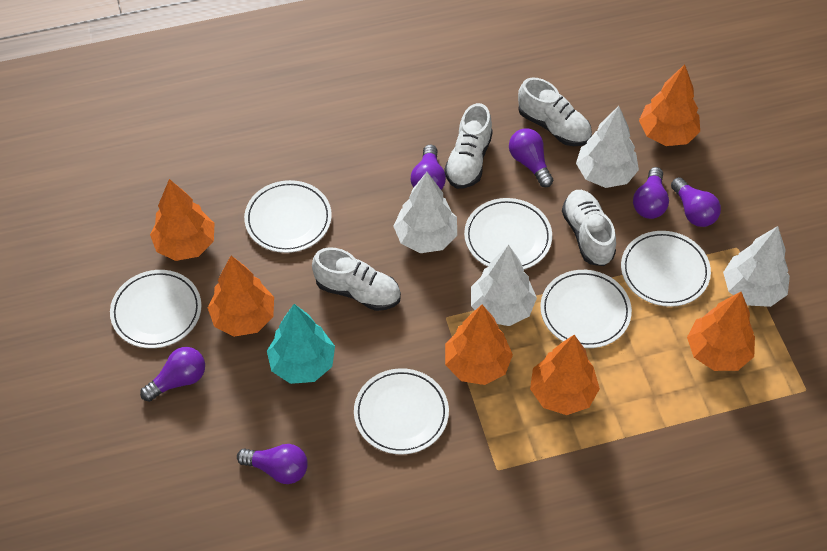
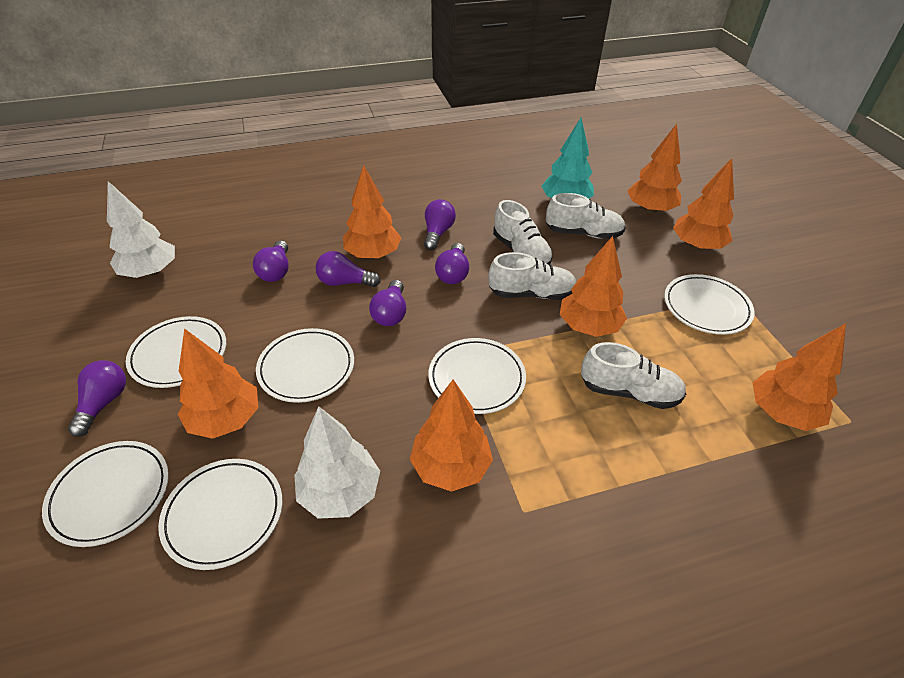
orange tree: 6 -> 7
white tree: 4 -> 2

